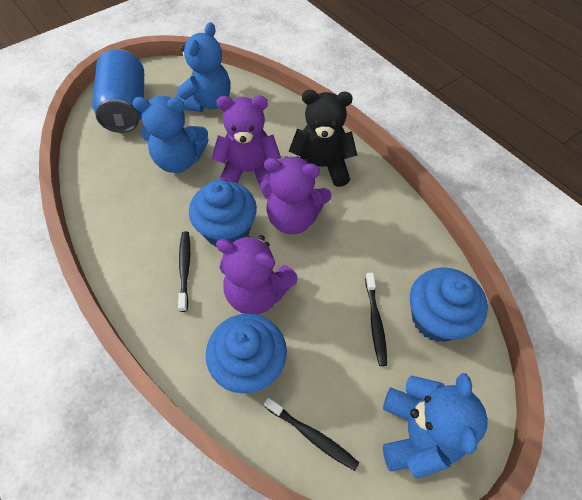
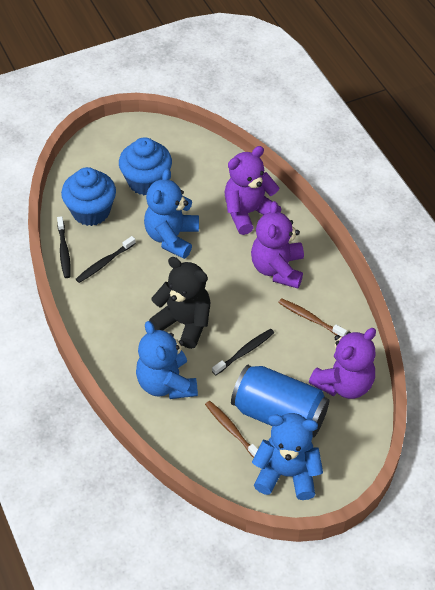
blue cupcake: 3 -> 2
brown toothbrush: 0 -> 2

